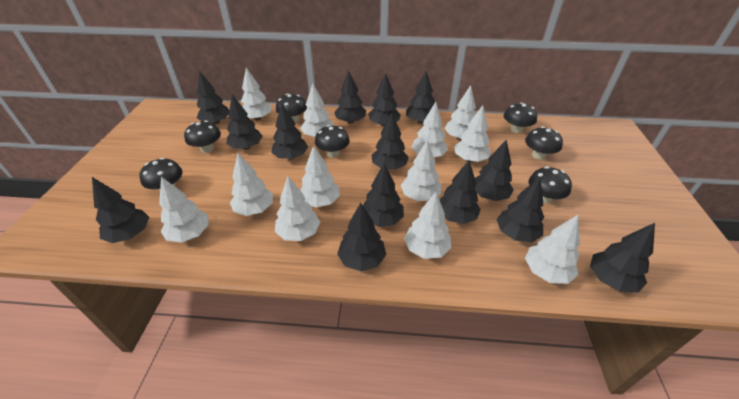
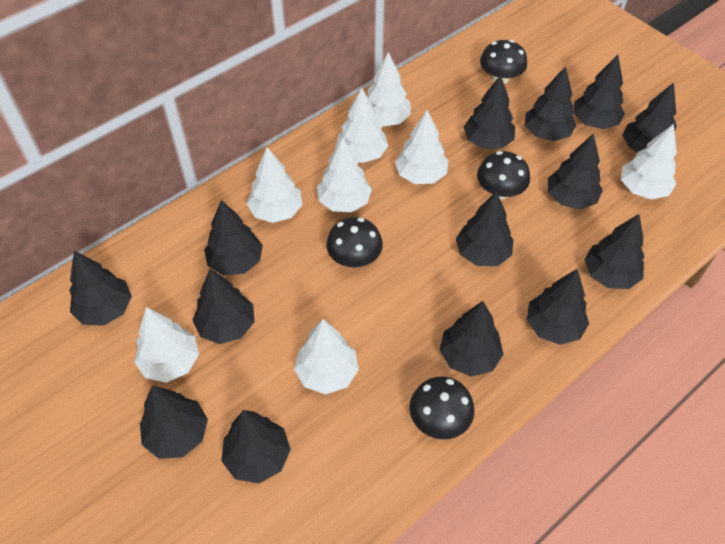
black mushroom: 7 -> 4
white tree: 12 -> 8

